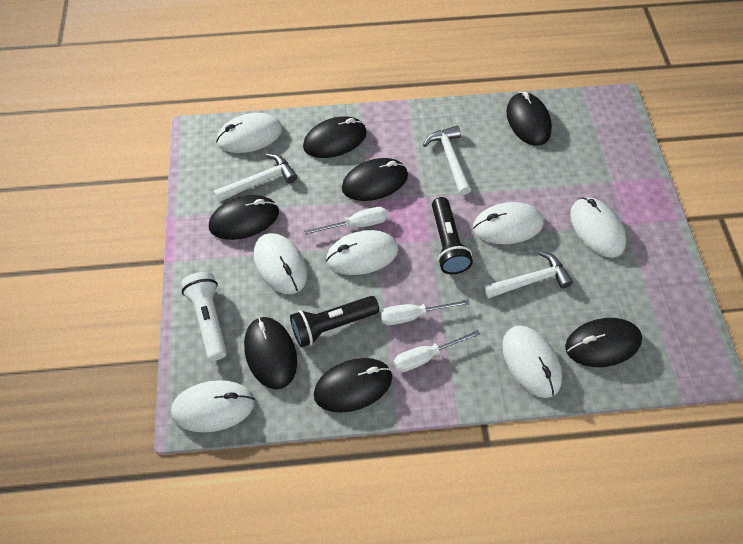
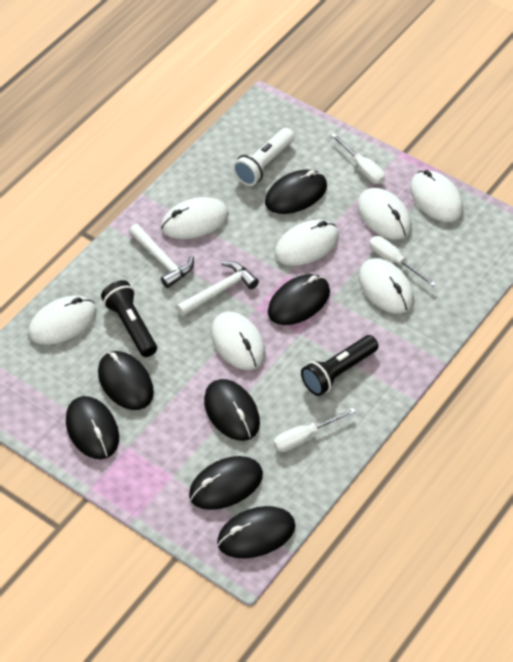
white hammer: 3 -> 2

